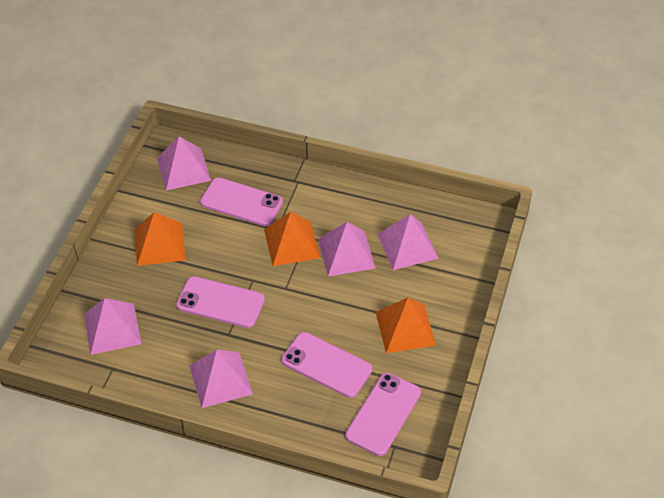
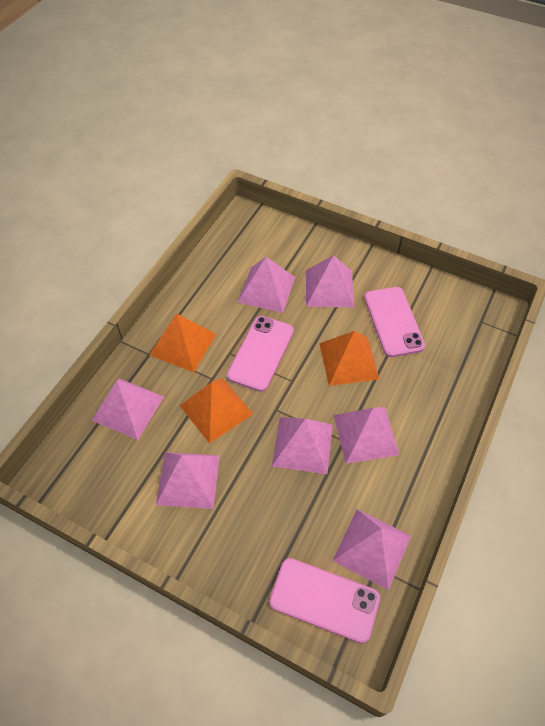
pink phone: 4 -> 3
pink pyramid: 5 -> 7

